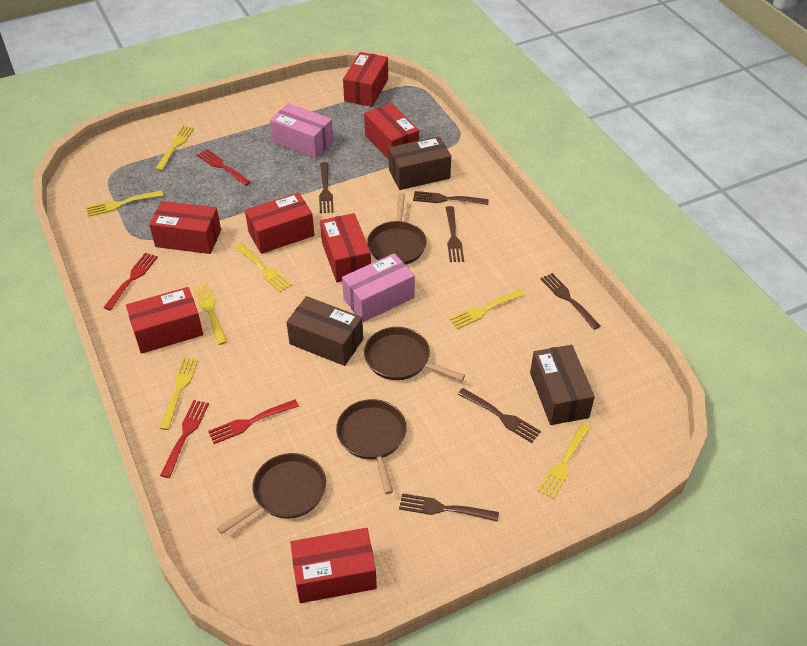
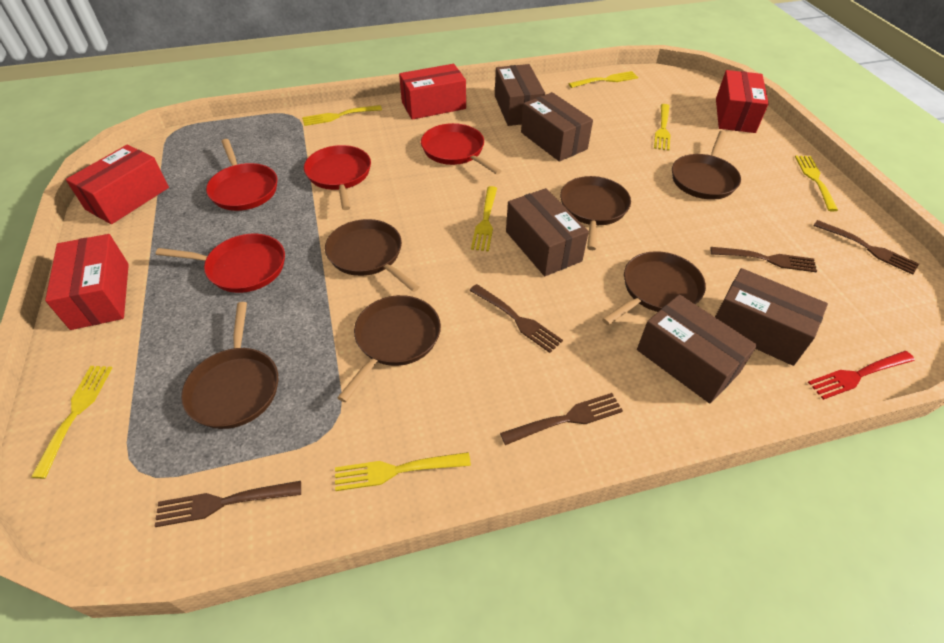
brown box: 3 -> 5
brown fork: 6 -> 5
brown pan: 4 -> 6
pink box: 2 -> 0
red box: 7 -> 4
red fork: 4 -> 1
red pan: 0 -> 4

